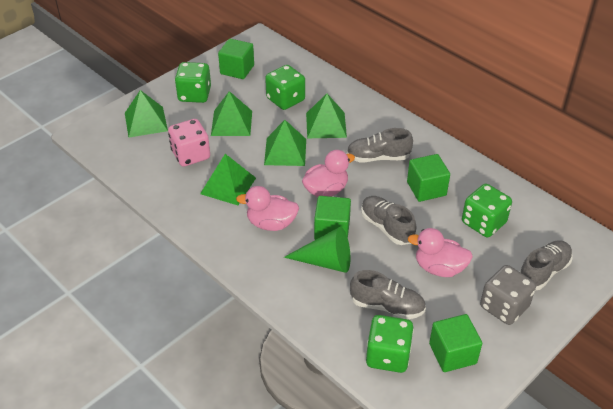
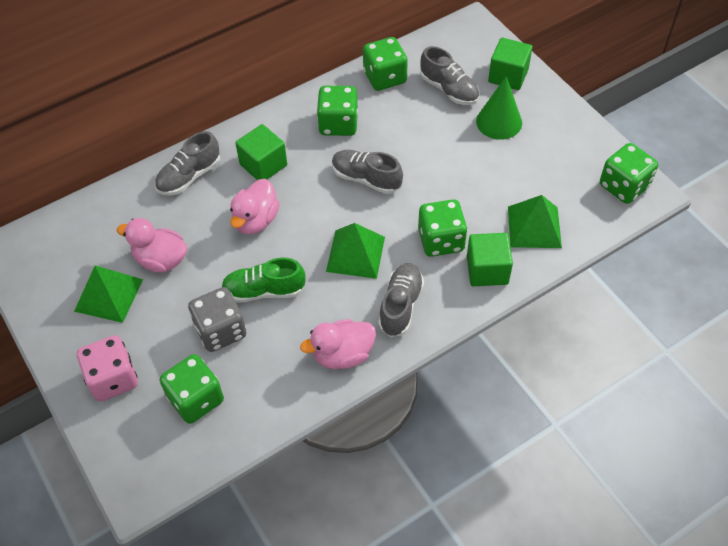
green cube: 4 -> 3
green dice: 4 -> 5
green pyramid: 5 -> 3
green shoe: 0 -> 1

